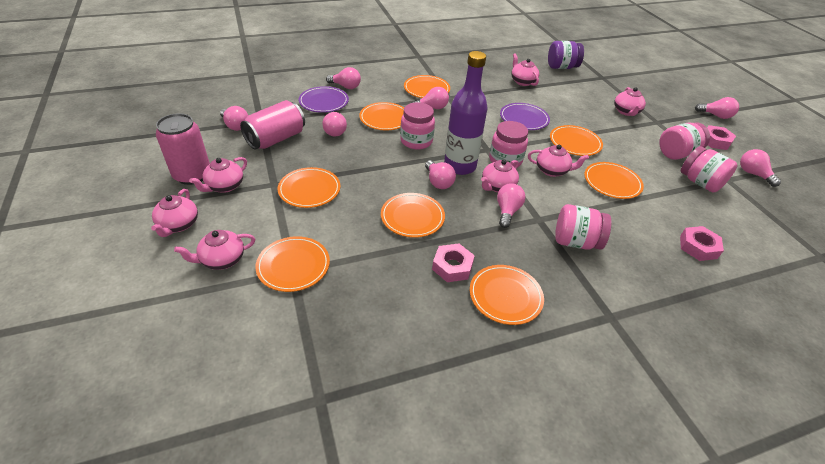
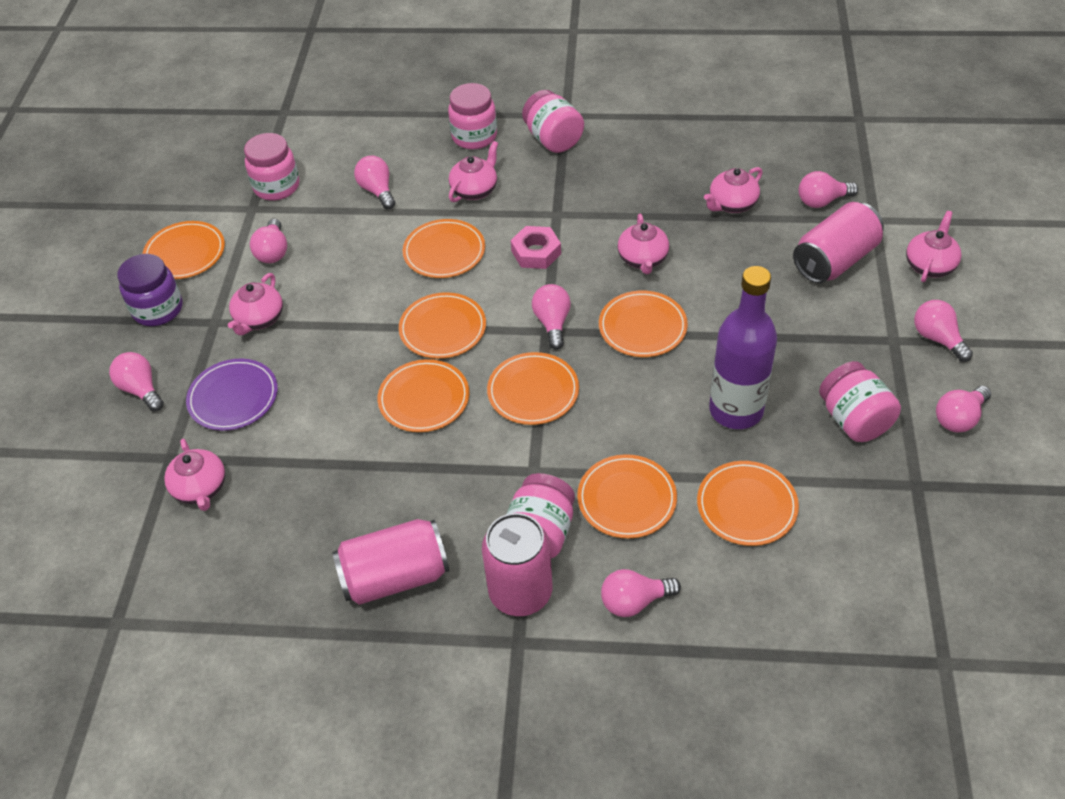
pink can: 2 -> 3
pink nut: 3 -> 1
pink teapot: 7 -> 6
purple plate: 2 -> 1

